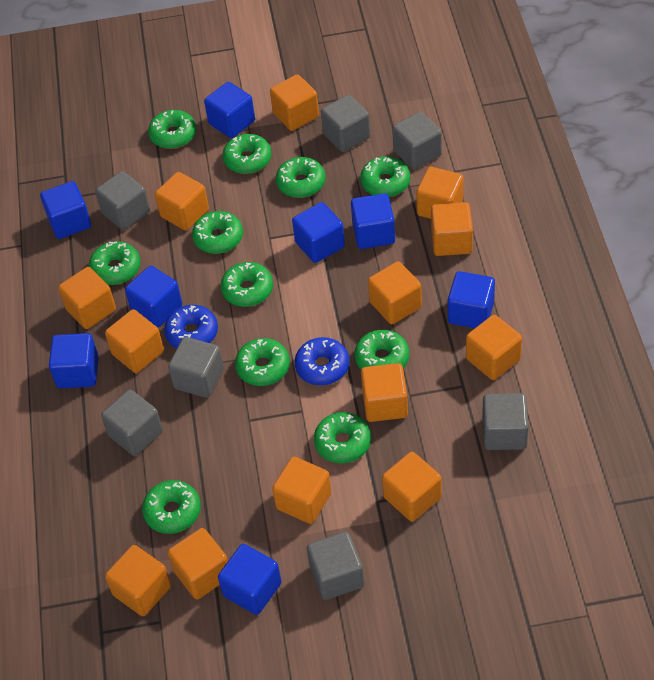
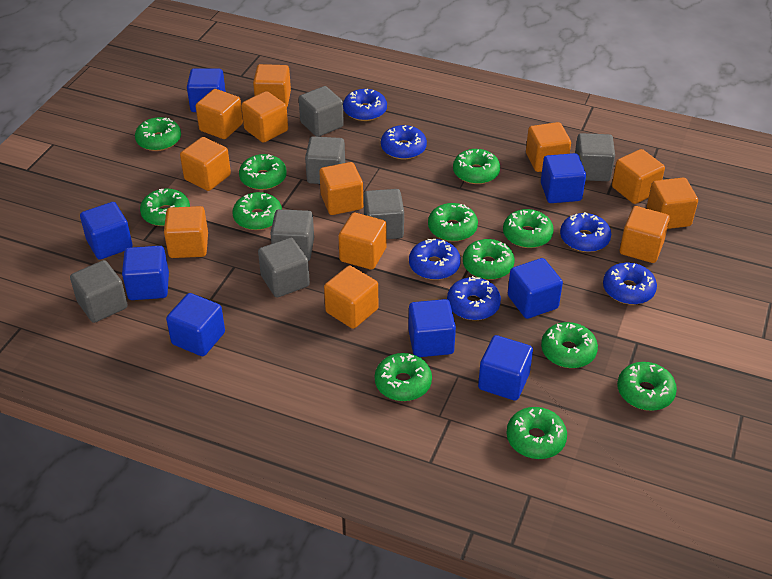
blue donut: 2 -> 6
green donut: 11 -> 12
orange cube: 13 -> 12

